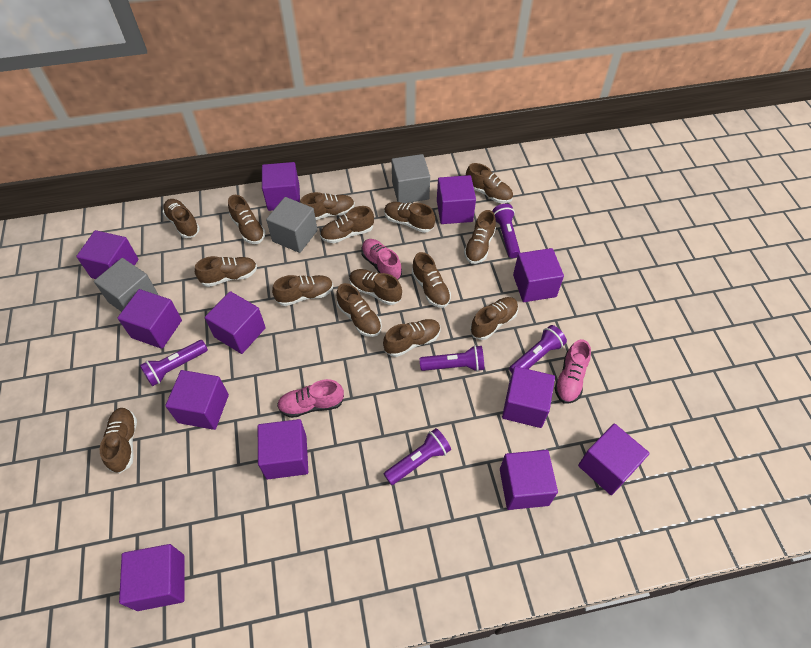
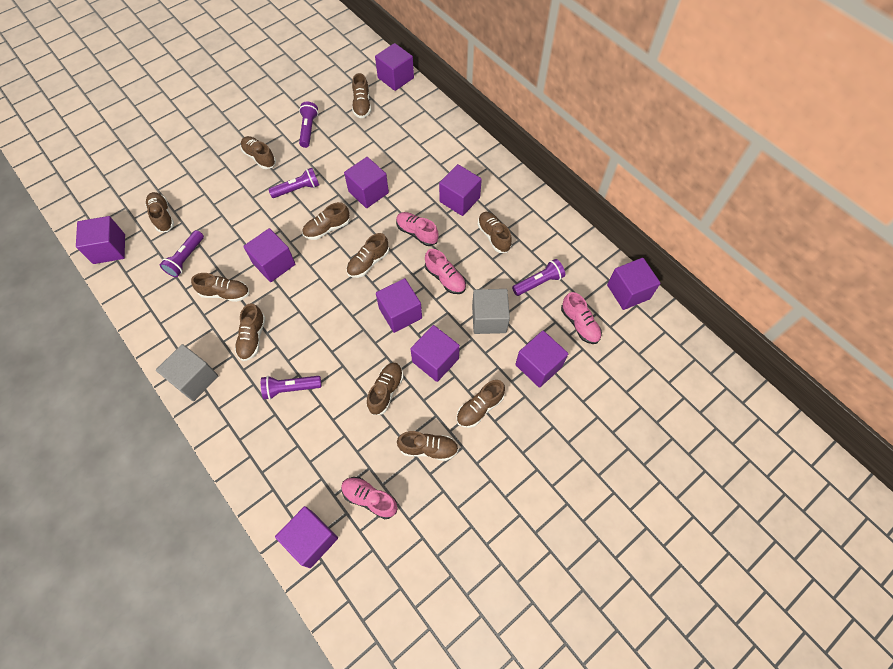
brown shoe: 15 -> 11
grey cube: 3 -> 2
pink shoe: 3 -> 4
purple cube: 12 -> 10

